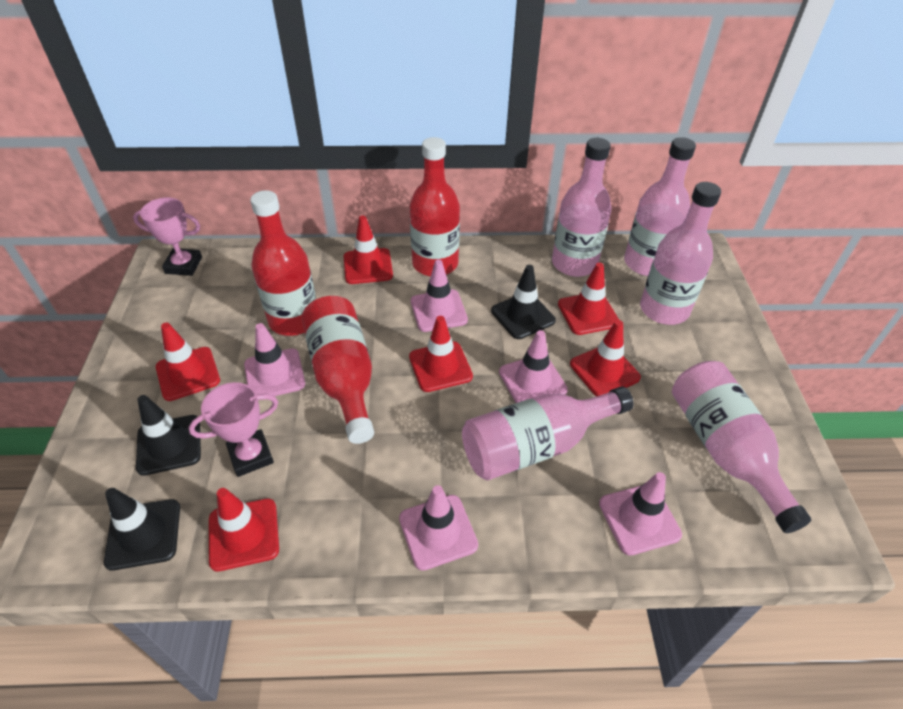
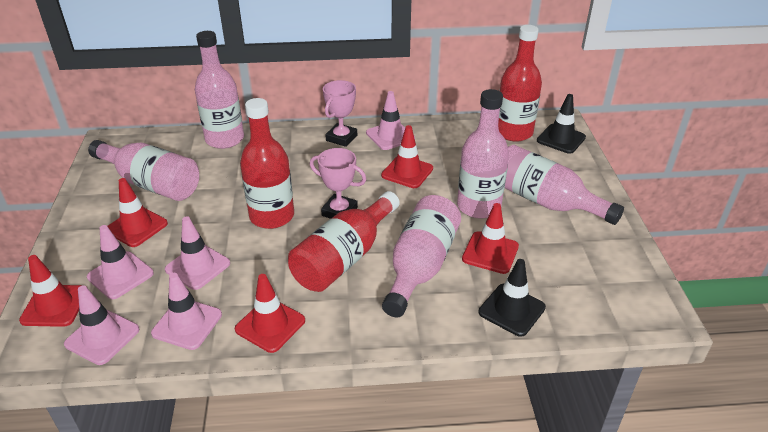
black traffic cone: 3 -> 2
red traffic cone: 6 -> 5

